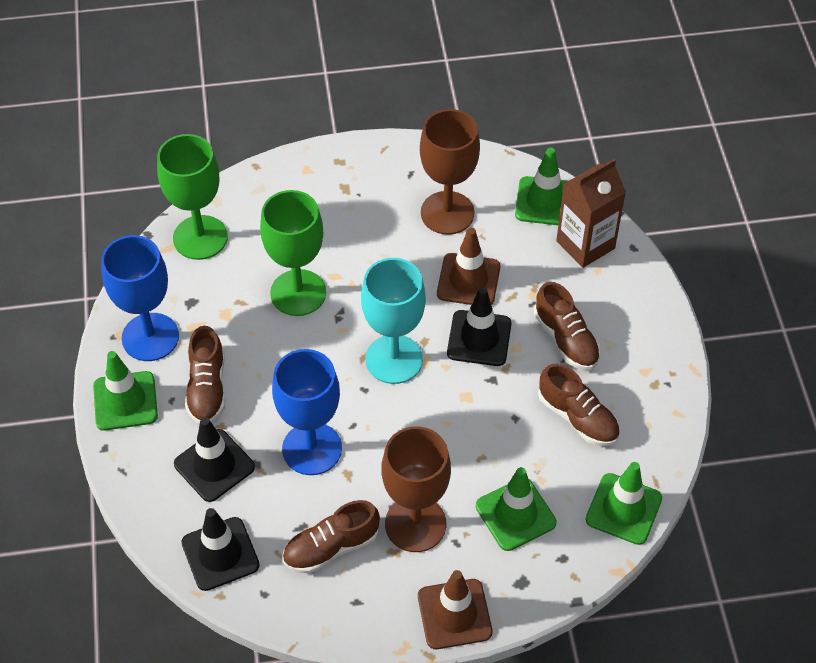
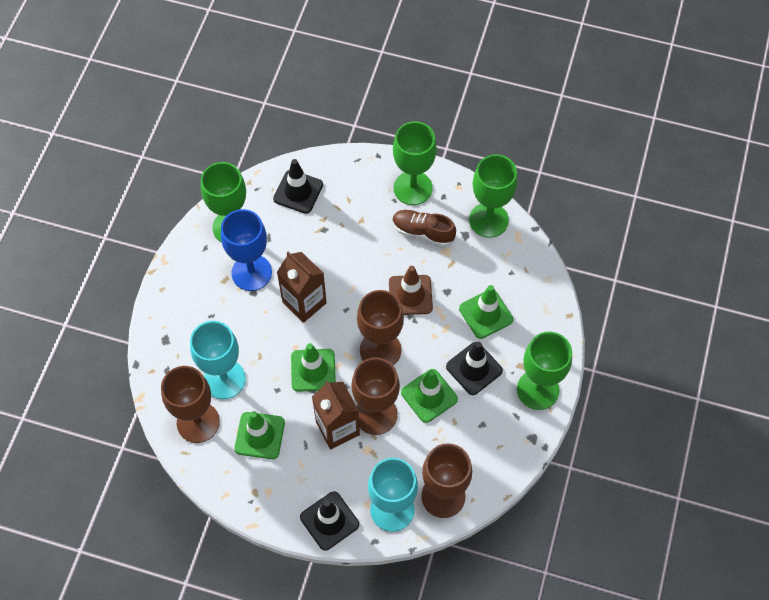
blue goblet: 2 -> 1
brown carton: 1 -> 2
brown goblet: 2 -> 4
brown shoe: 4 -> 1
brown traffic cone: 2 -> 1
green goblet: 2 -> 4
turquoise goblet: 1 -> 2

